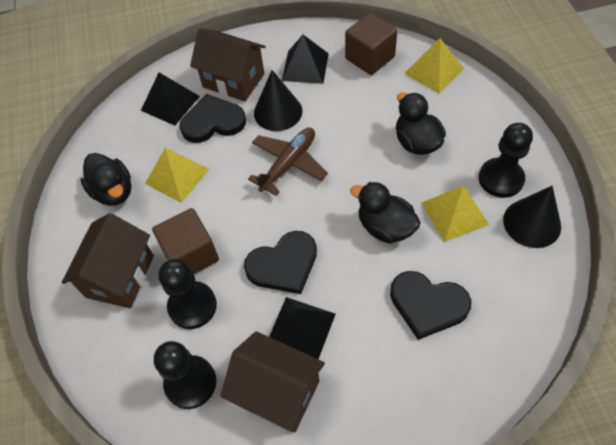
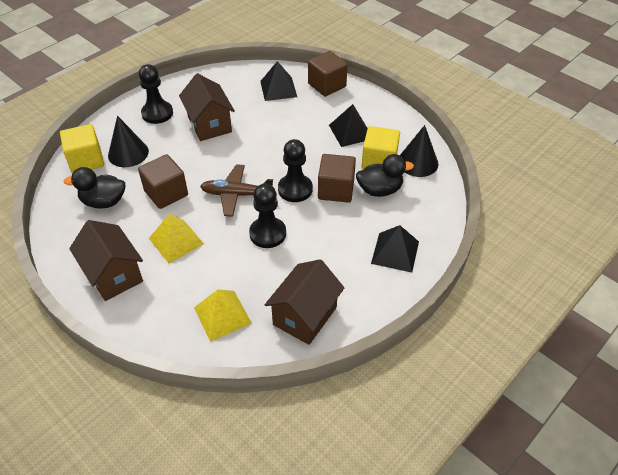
black duck: 3 -> 2
black heart: 3 -> 0
brown cube: 2 -> 3
yellow cube: 0 -> 2
yellow pyramid: 3 -> 2

